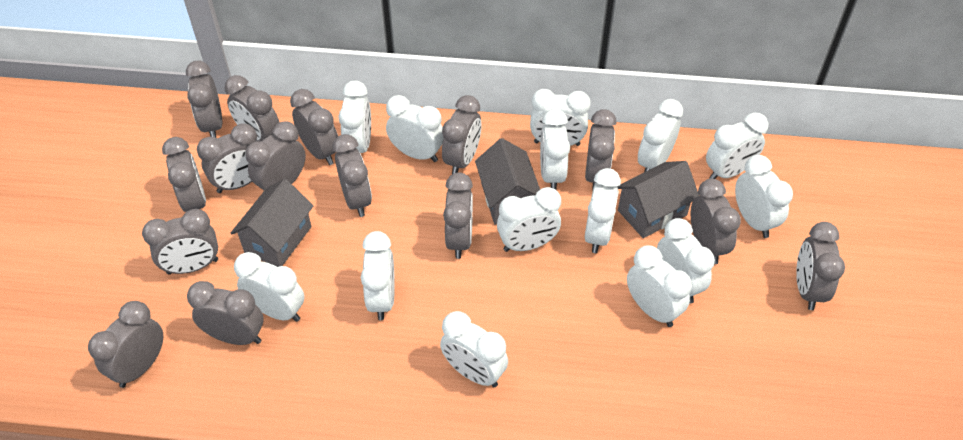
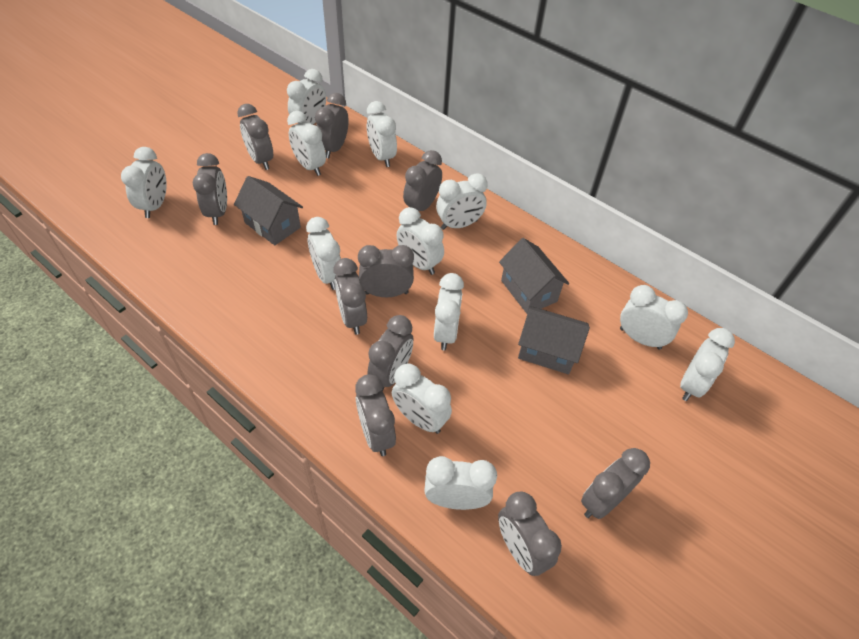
grey clock: 15 -> 10
white clock: 14 -> 12

